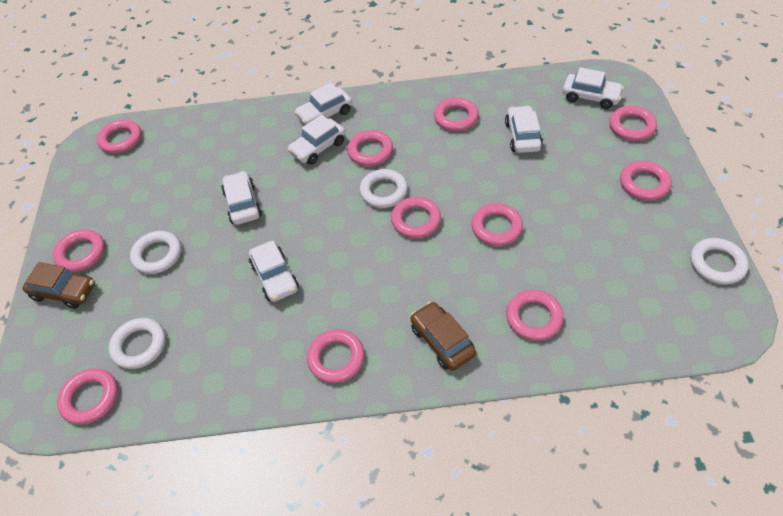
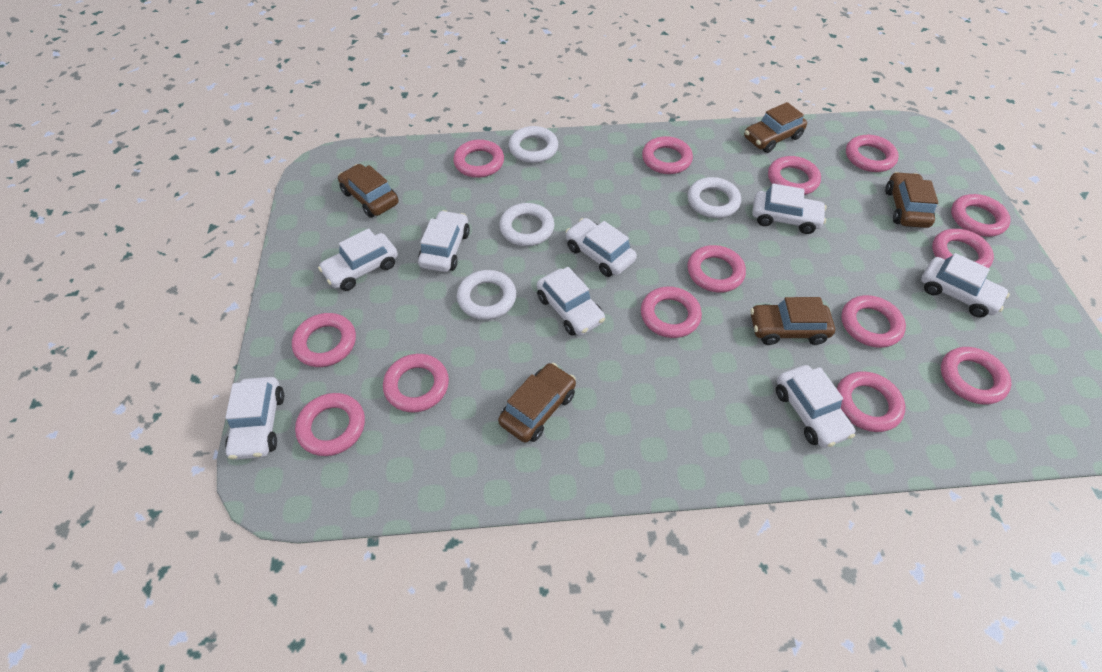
brown car: 2 -> 5
pink ring: 11 -> 14
white car: 6 -> 8

